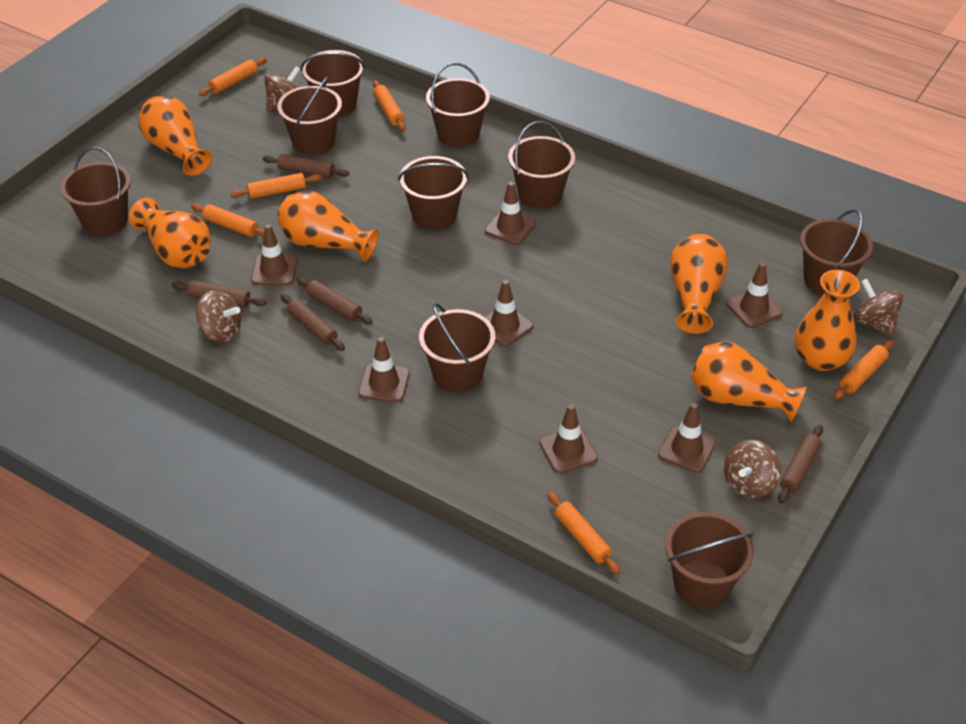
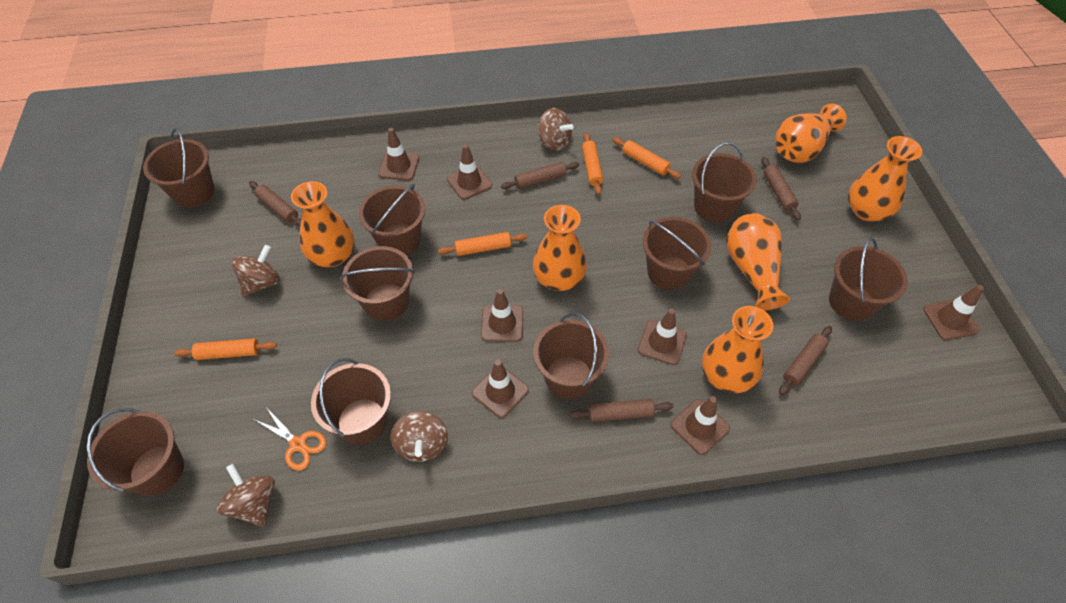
orange rolling pin: 6 -> 4
orange scissors: 0 -> 1

